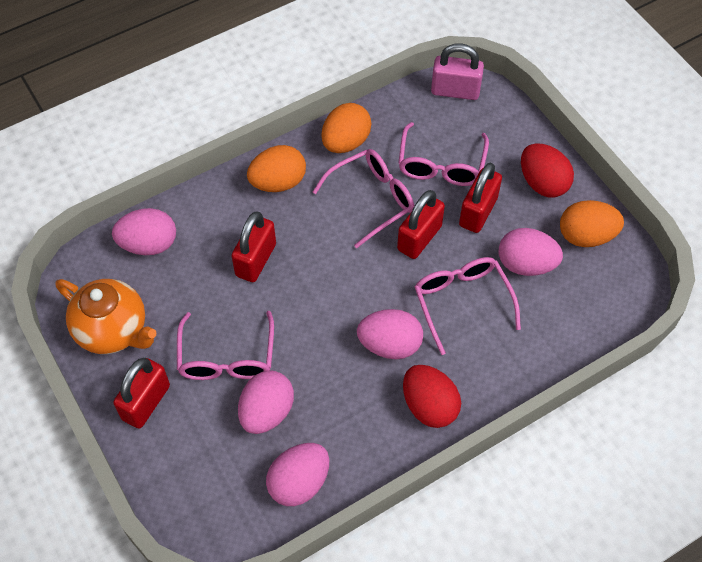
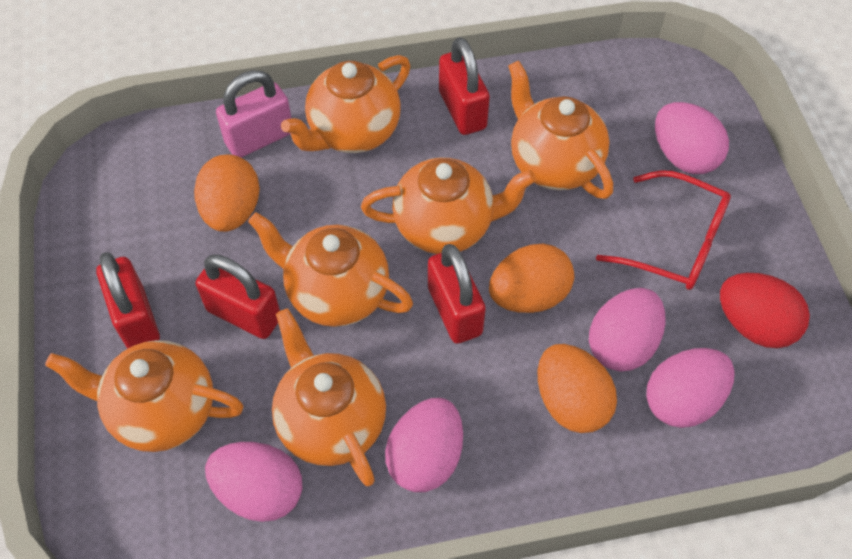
orange teapot: 1 -> 6
pink glasses: 4 -> 0
red egg: 2 -> 1
red glasses: 0 -> 1

